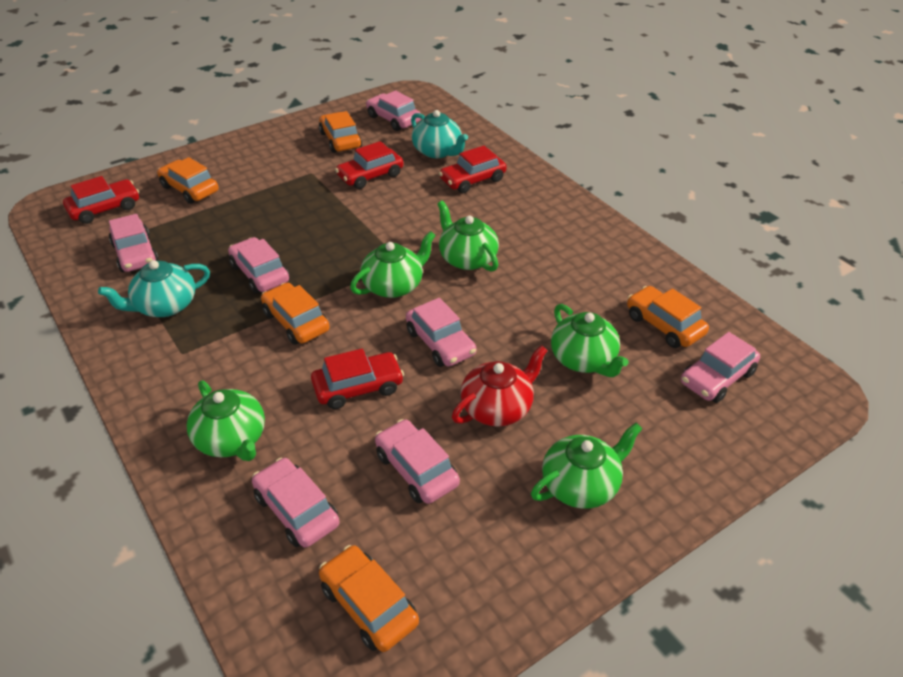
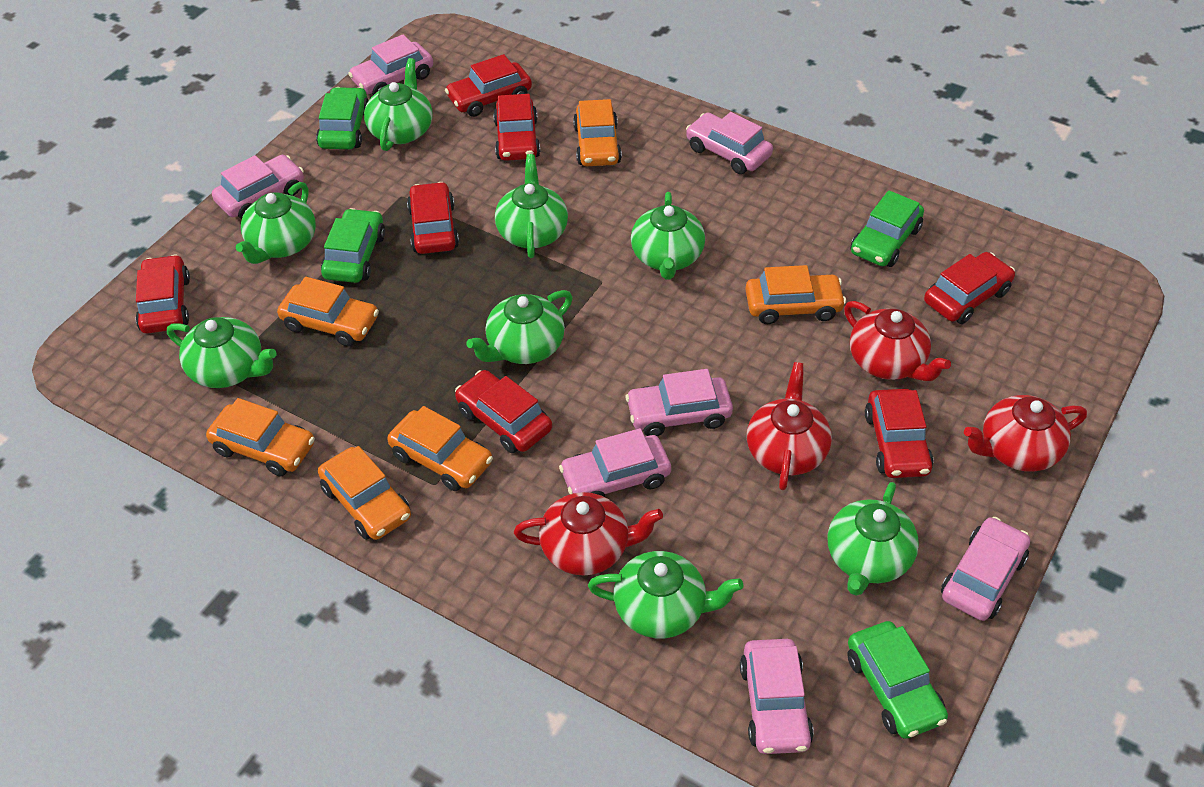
green car: 0 -> 4
green teapot: 5 -> 8
orange car: 5 -> 6
red car: 4 -> 7
red teapot: 1 -> 4
turquoise teapot: 2 -> 0

